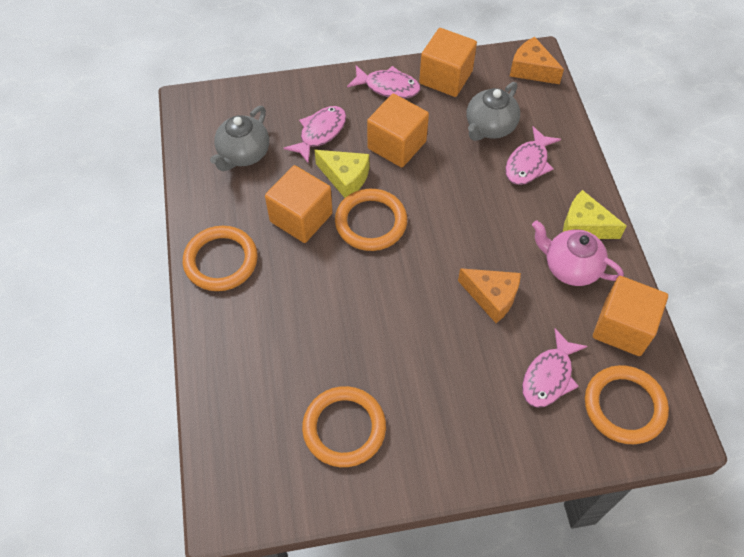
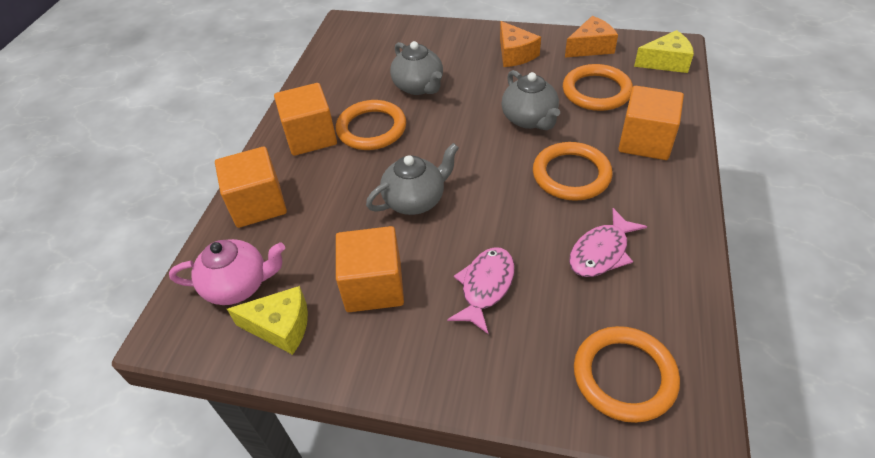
grey teapot: 2 -> 3
pink fish: 4 -> 2

